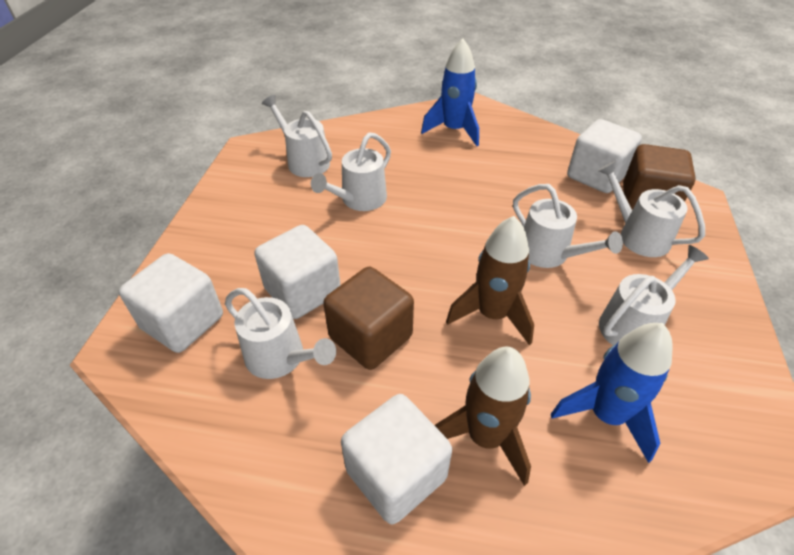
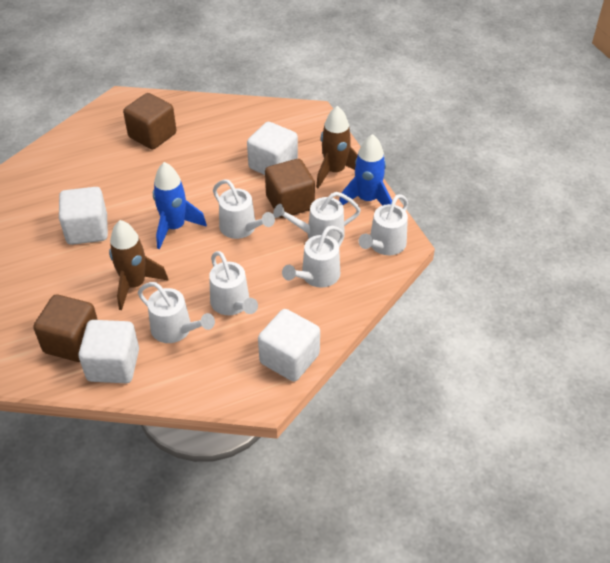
brown cube: 2 -> 3

